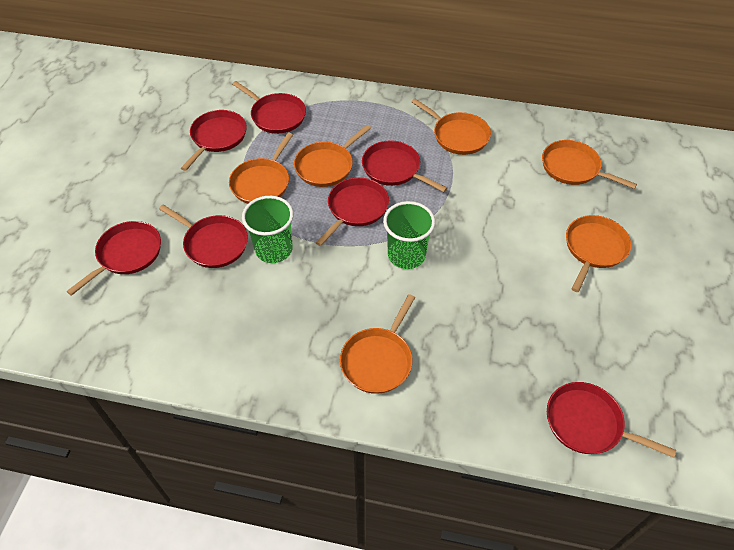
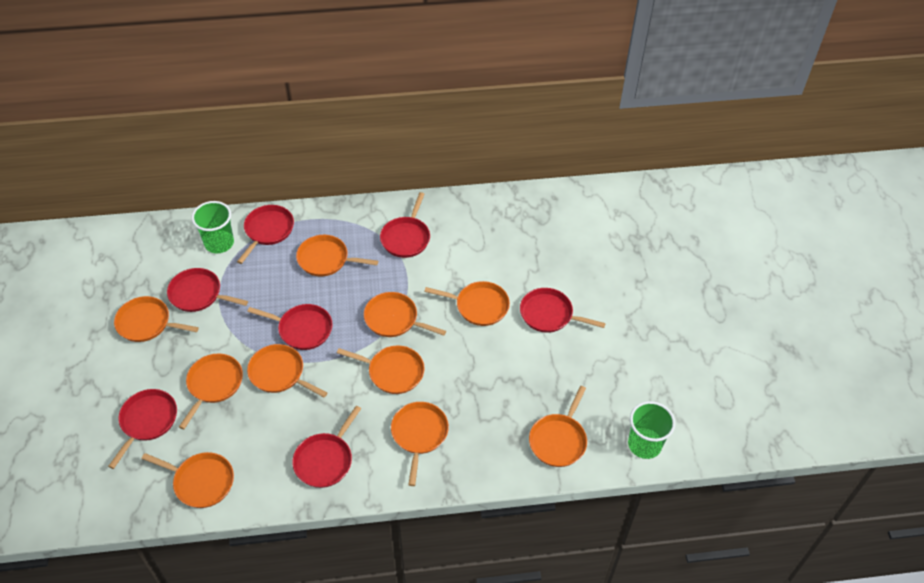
orange pan: 6 -> 10

